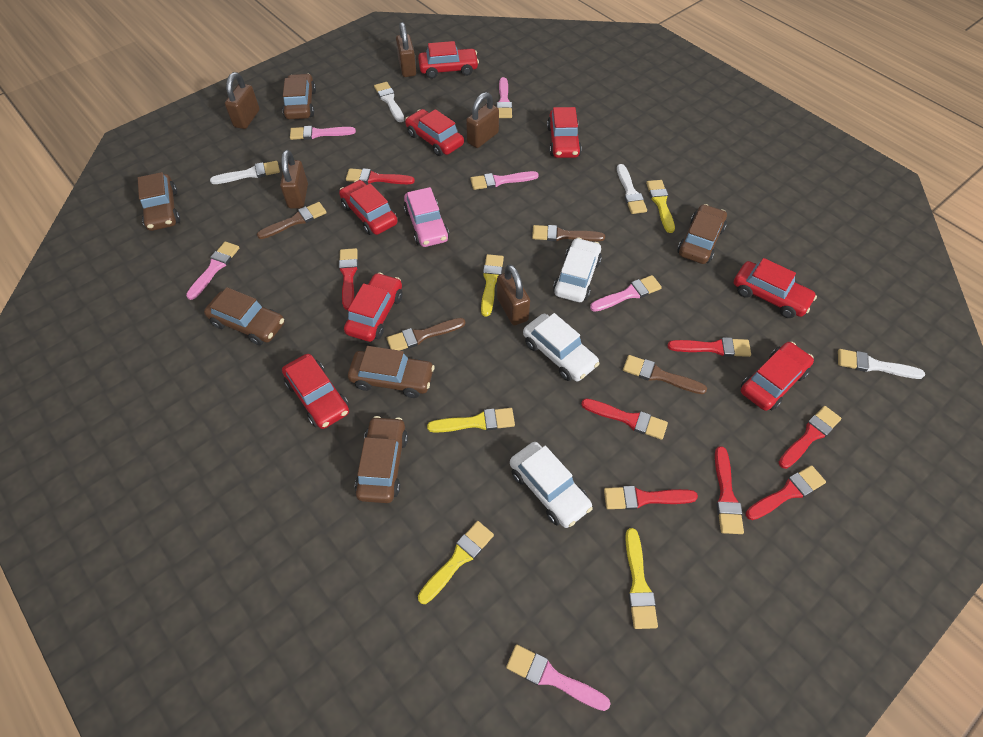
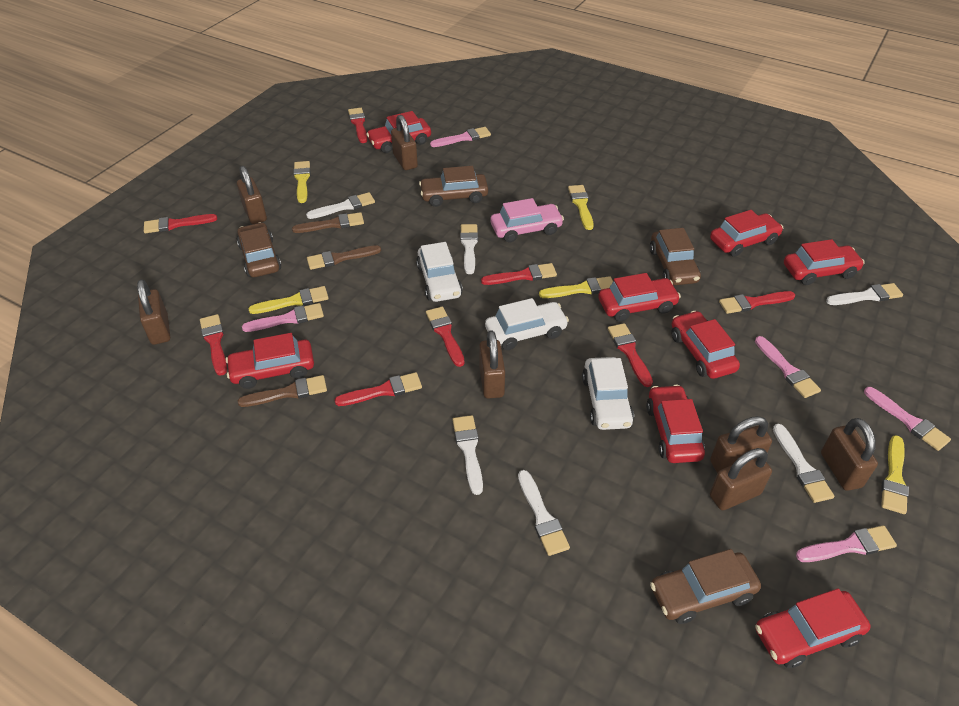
brown brush: 4 -> 3
brown car: 6 -> 4
brown padlock: 5 -> 7
pink brush: 6 -> 5
white brush: 4 -> 6

